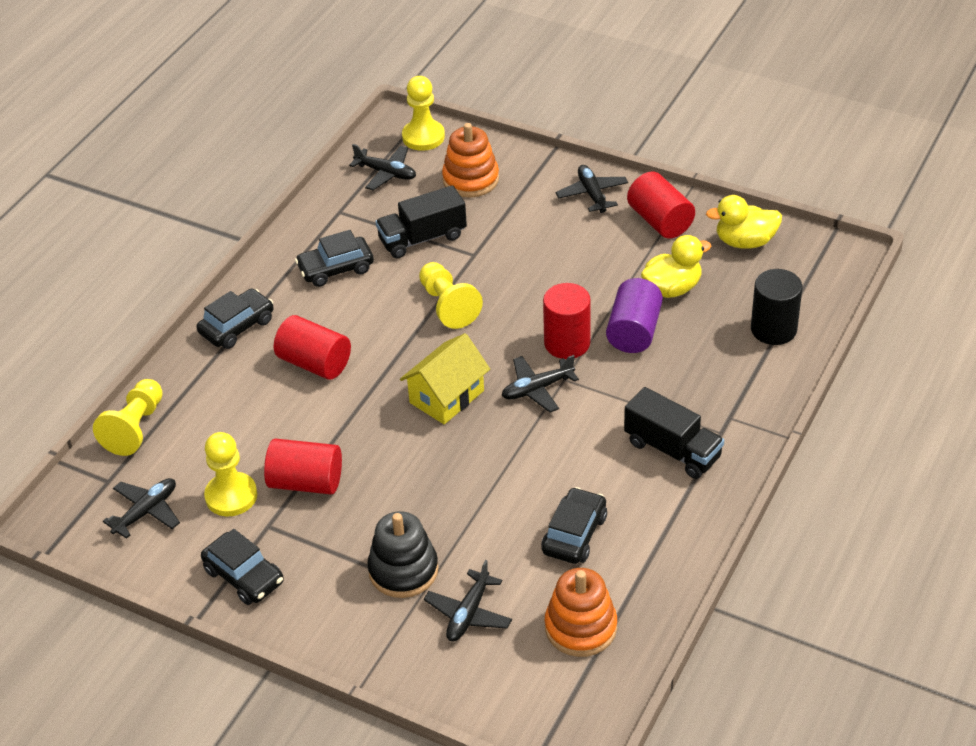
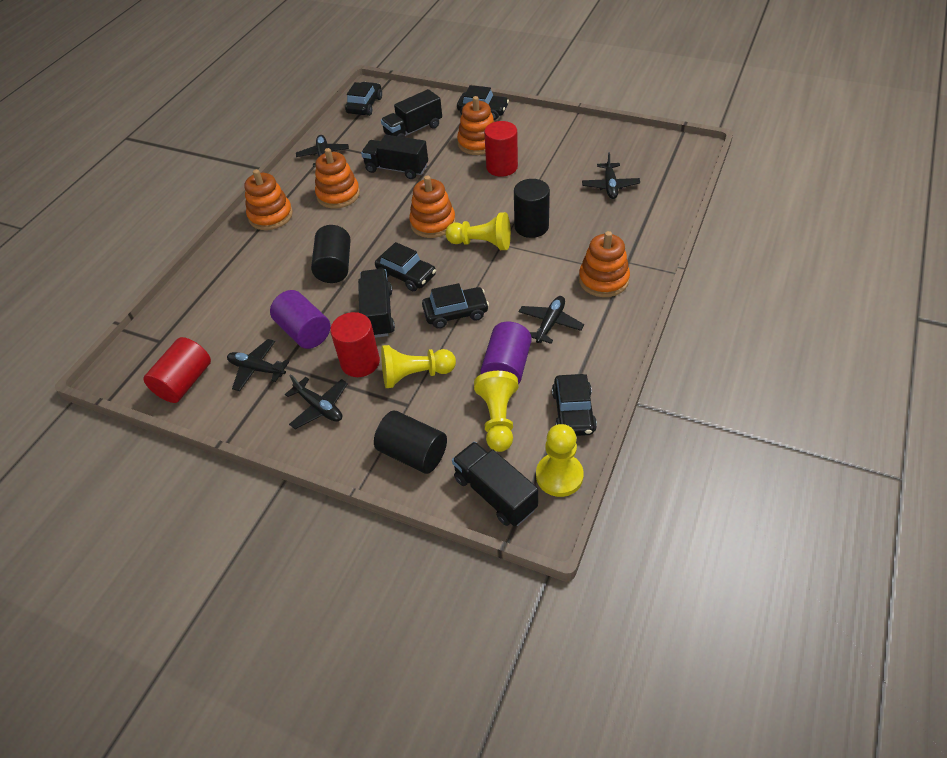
black car: 4 -> 5
black cylinder: 1 -> 3
black stacking toy: 1 -> 0
black truck: 2 -> 4
orange stacking toy: 2 -> 5
purple cylinder: 1 -> 2
red cylinder: 4 -> 3
yellow duck: 2 -> 0
yellow house: 1 -> 0

